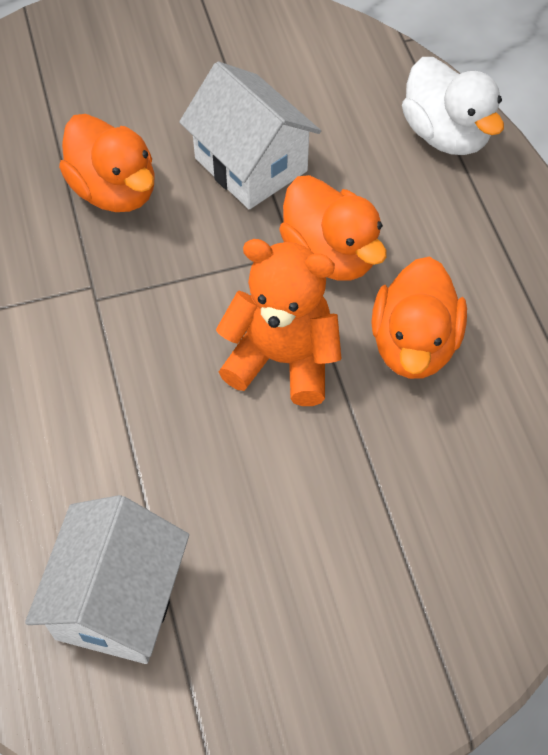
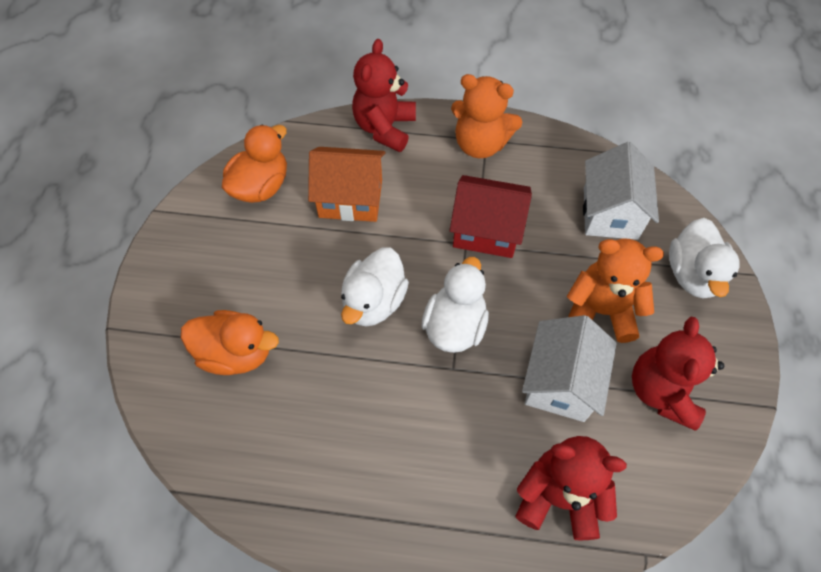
orange duck: 3 -> 2
orange house: 0 -> 1
orange teddy bear: 1 -> 2
red house: 0 -> 1
red teddy bear: 0 -> 3
white duck: 1 -> 3

